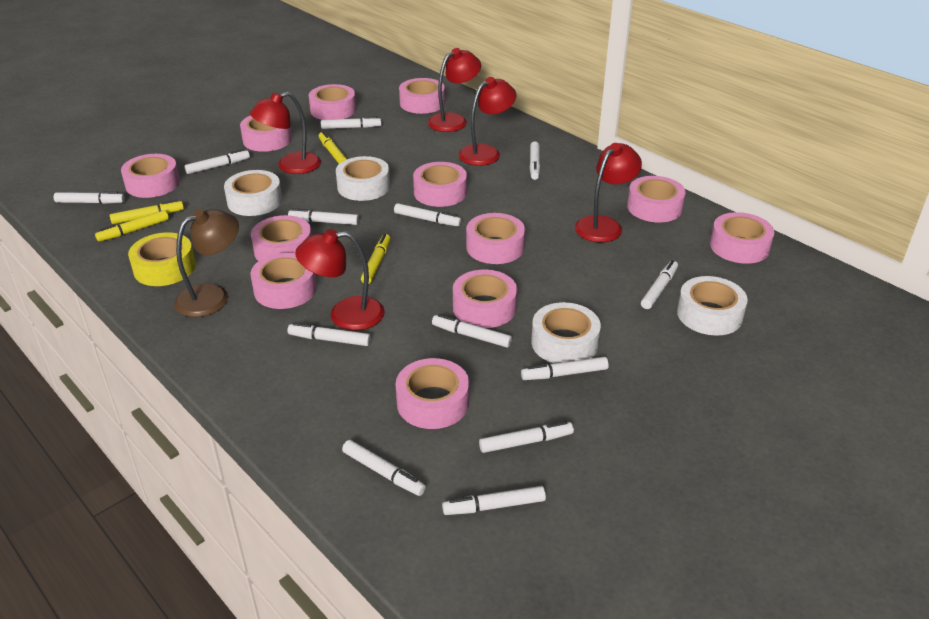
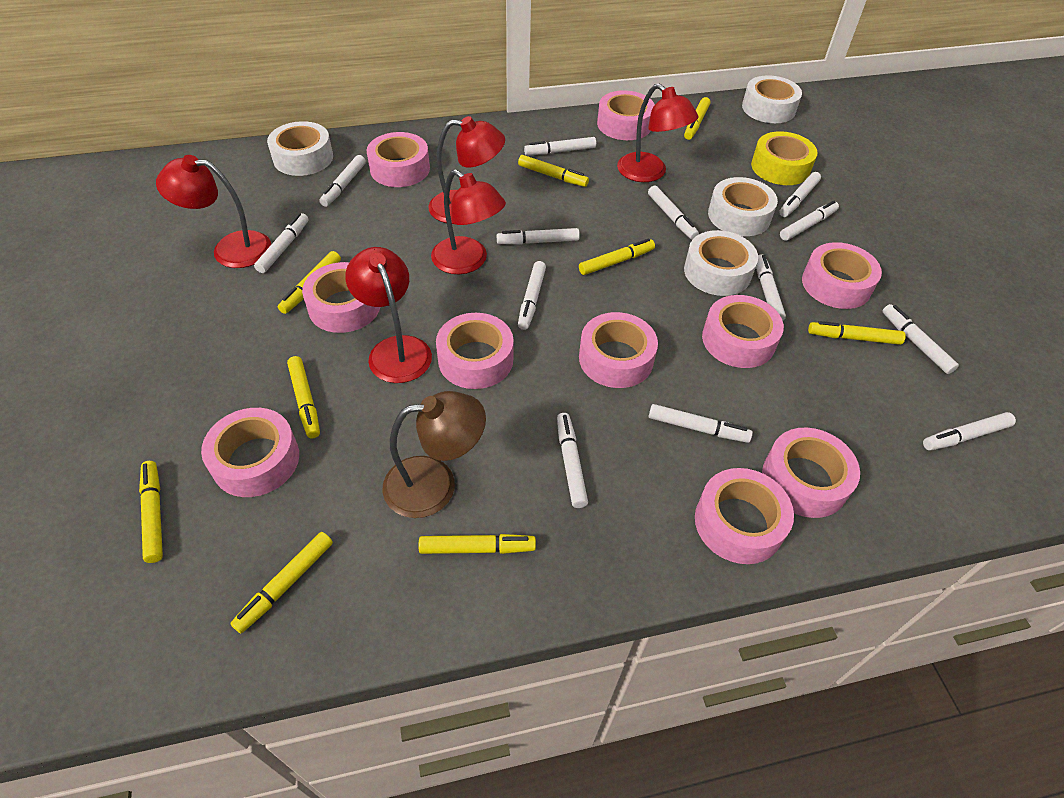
pink tape: 12 -> 10
yellow marker: 4 -> 9

